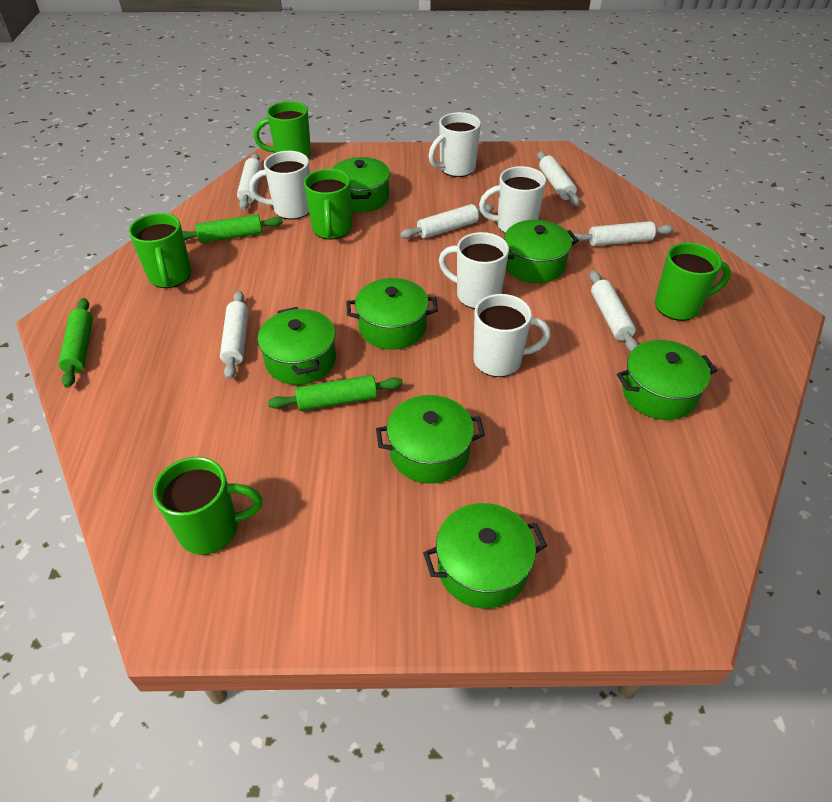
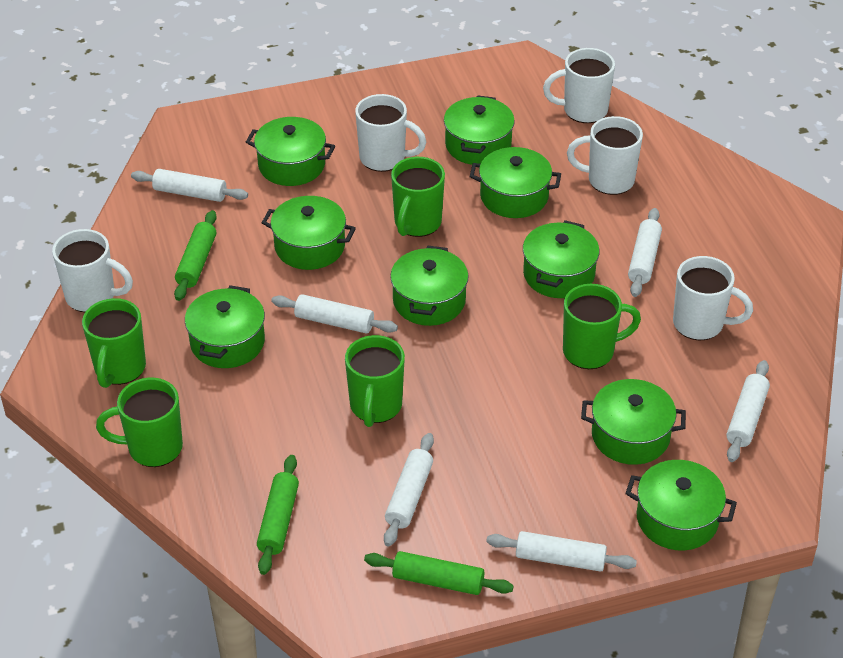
green pot: 7 -> 9

